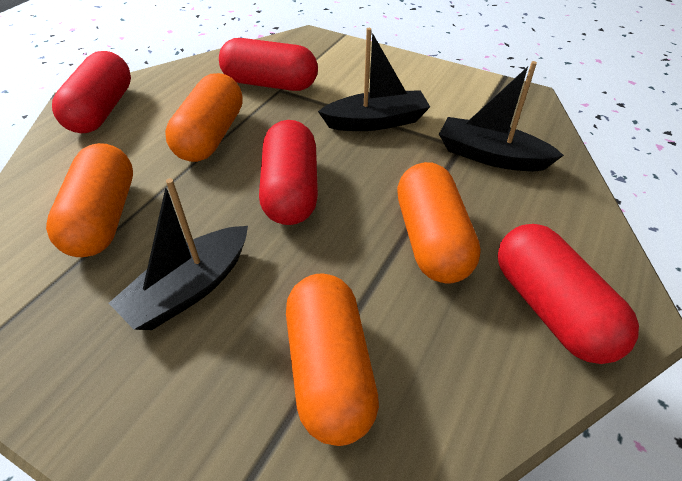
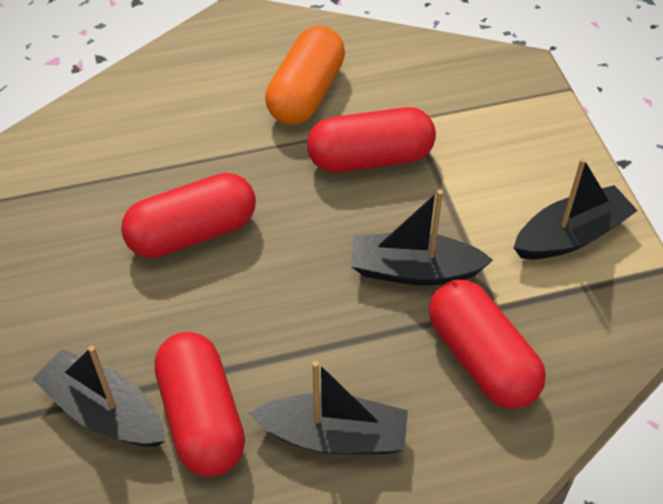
black boat: 3 -> 4
orange capsule: 4 -> 1

